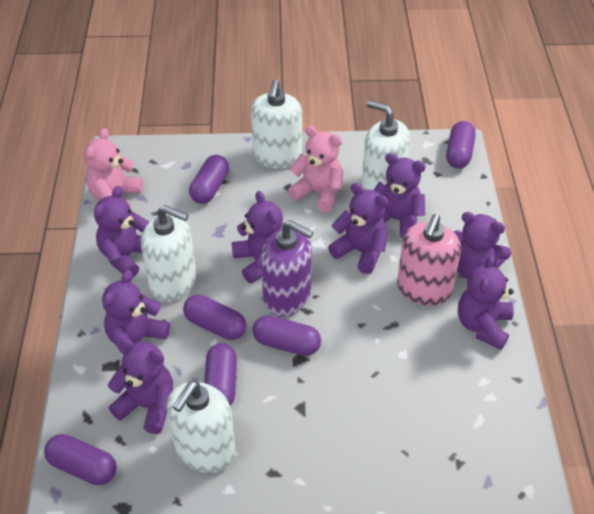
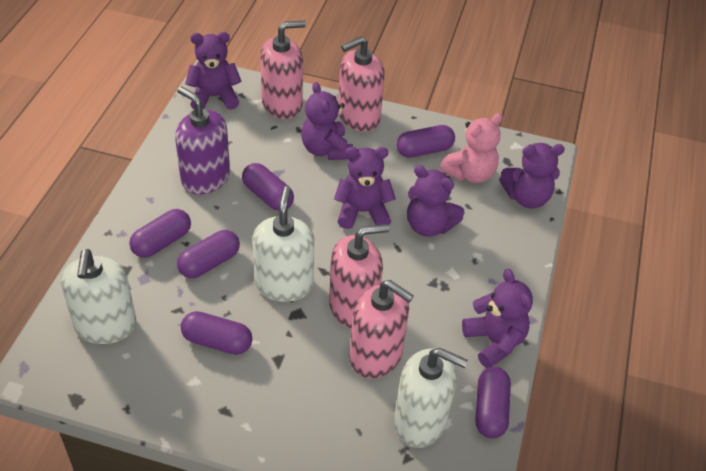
pink soap dispenser: 1 -> 4
pink teddy bear: 2 -> 1
purple teddy bear: 8 -> 6
white soap dispenser: 4 -> 3

